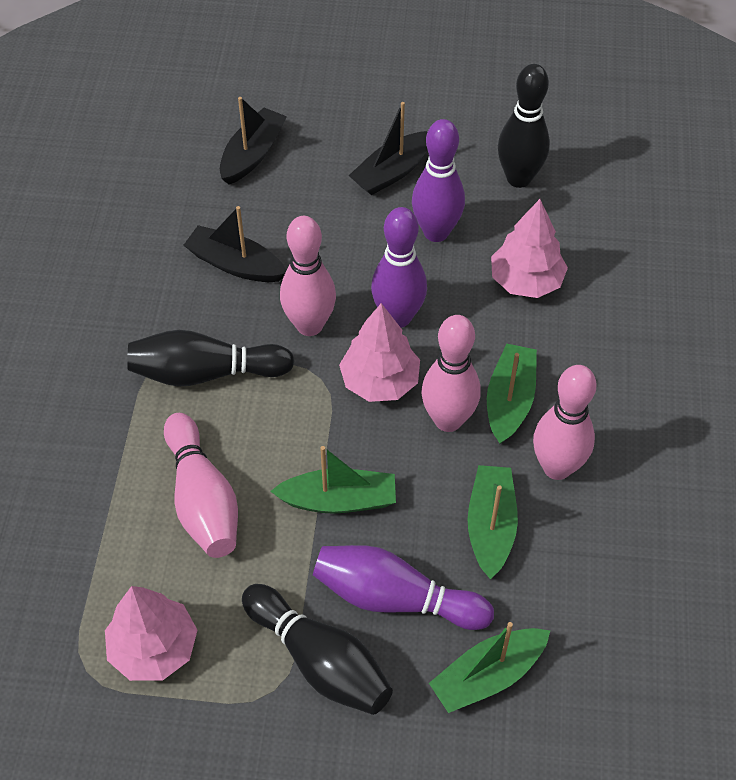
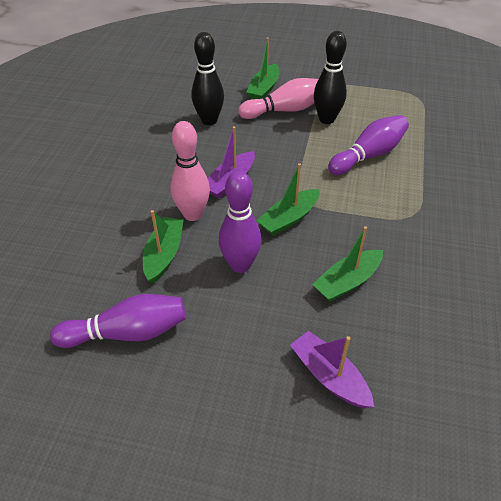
black boat: 3 -> 0
black bowling pin: 3 -> 2
pink bowling pin: 4 -> 2
pink tree: 3 -> 0
purple boat: 0 -> 2

